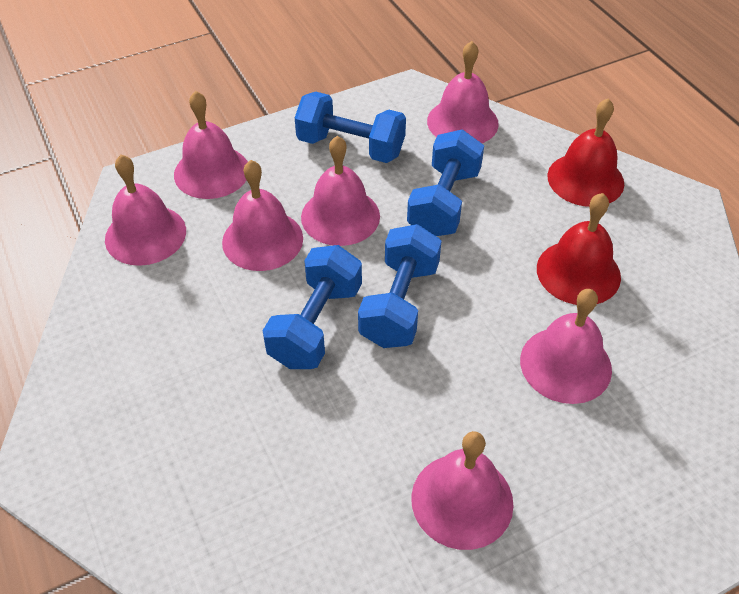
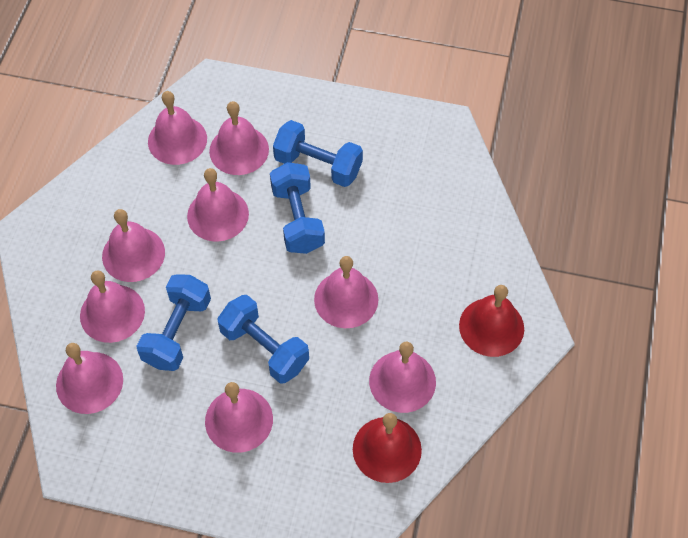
pink bell: 7 -> 9

